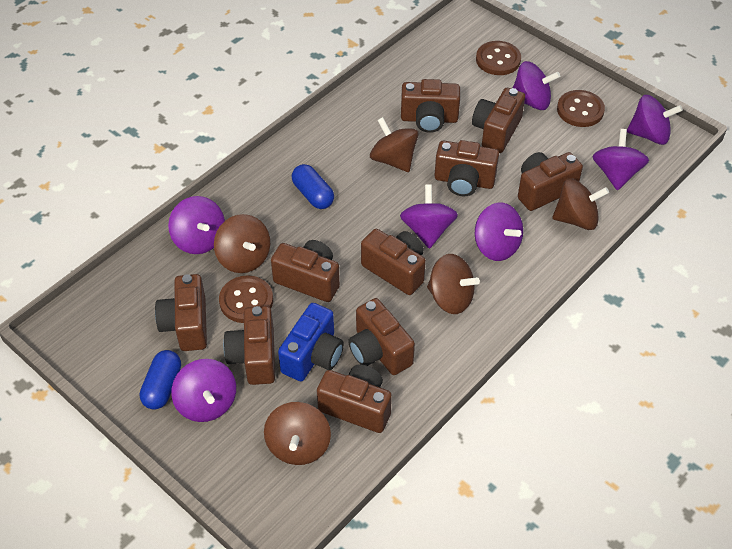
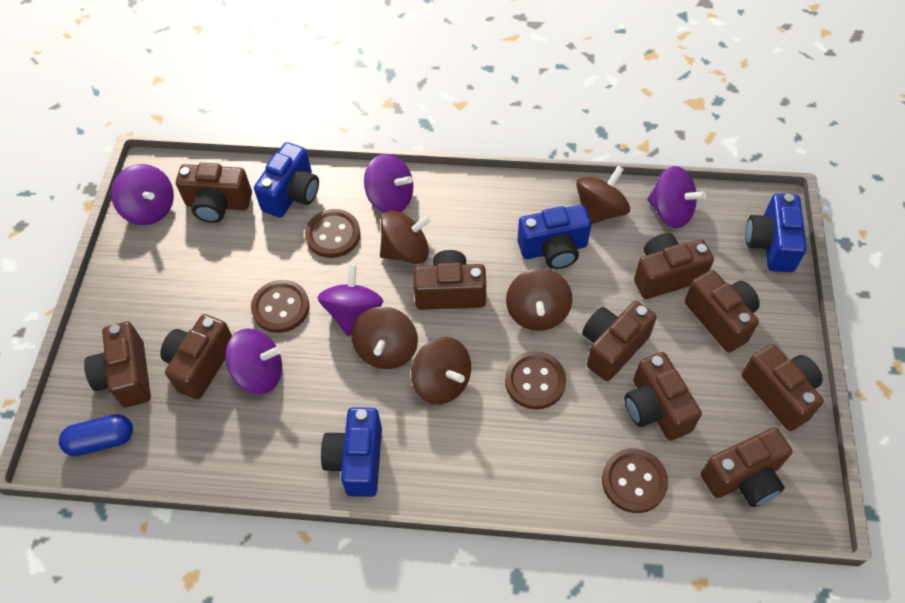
blue camera: 1 -> 4
blue capsule: 2 -> 1
brown button: 3 -> 4
purple spinning top: 7 -> 5

